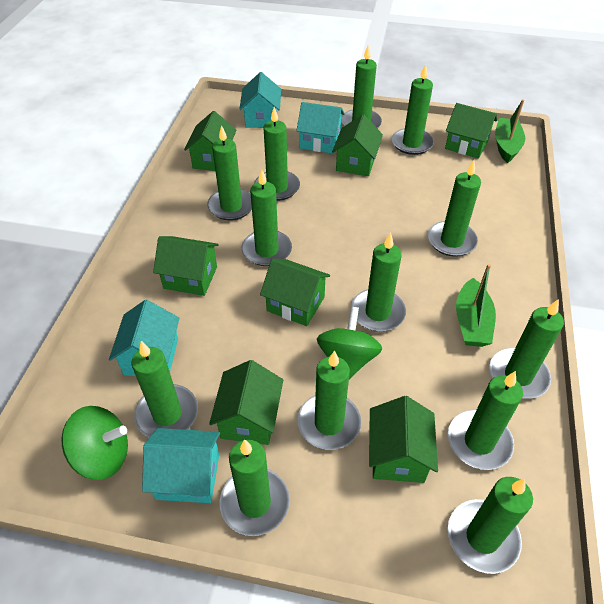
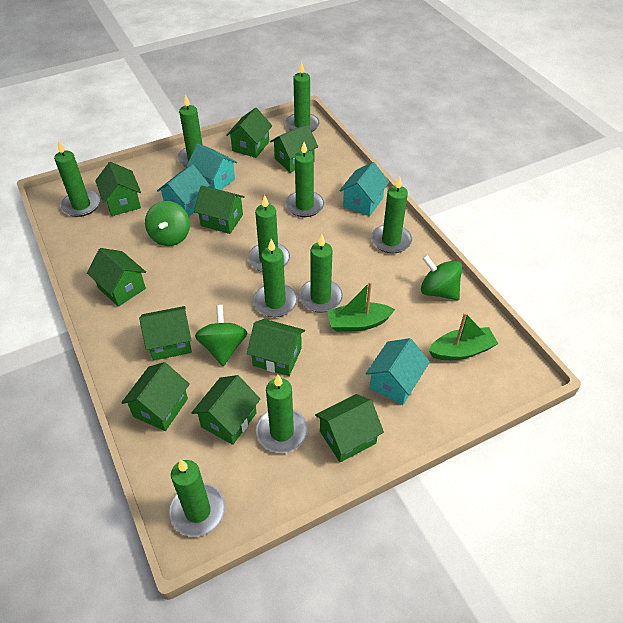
green candle: 13 -> 10
green house: 7 -> 10
green spinning top: 2 -> 3

